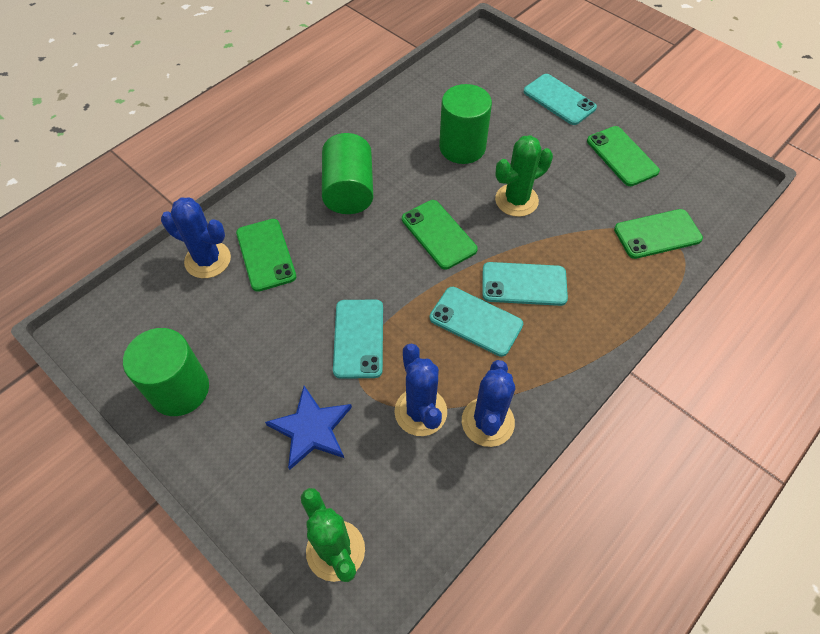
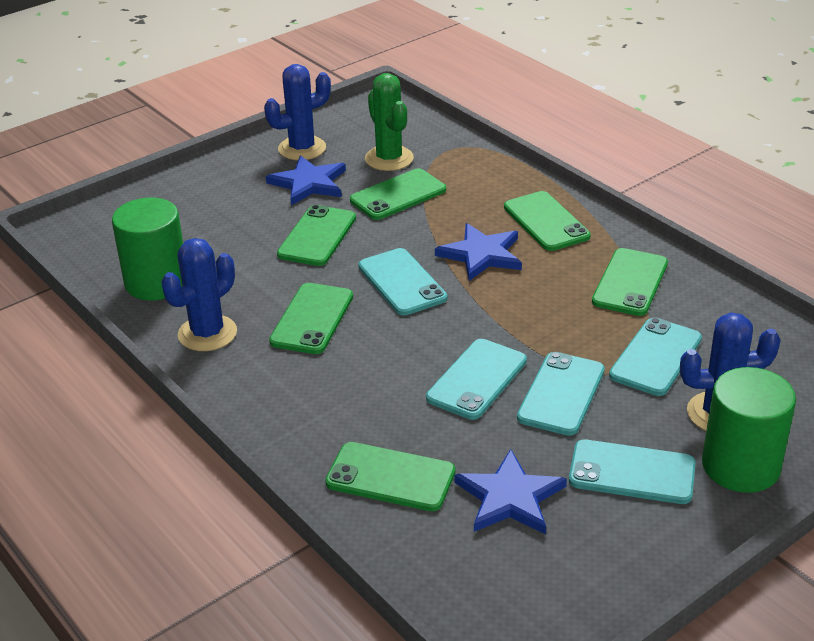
blue star: 1 -> 3
green cactus: 2 -> 1
green cylinder: 3 -> 2
green phone: 4 -> 6
turquoise phone: 4 -> 5

